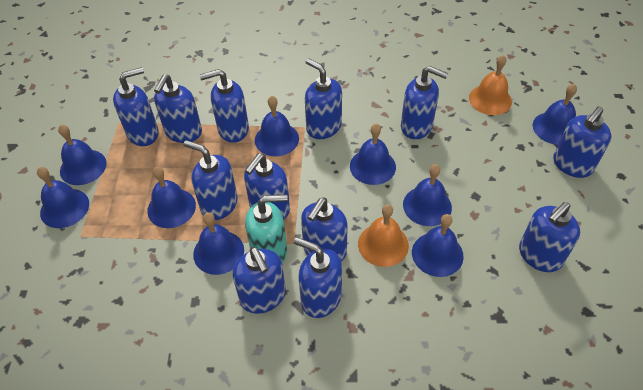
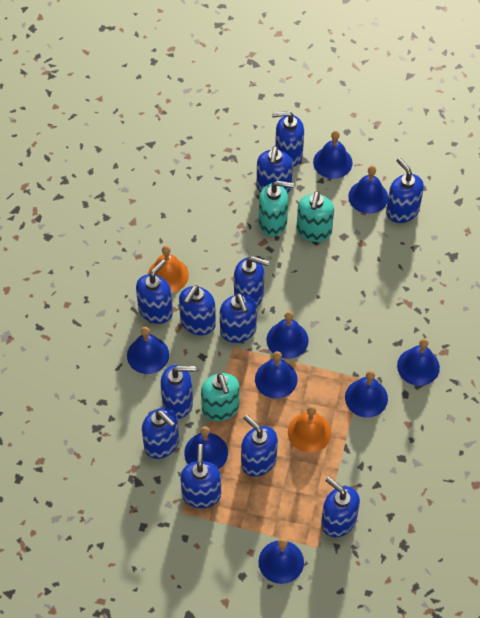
turquoise soap dispenser: 1 -> 3

